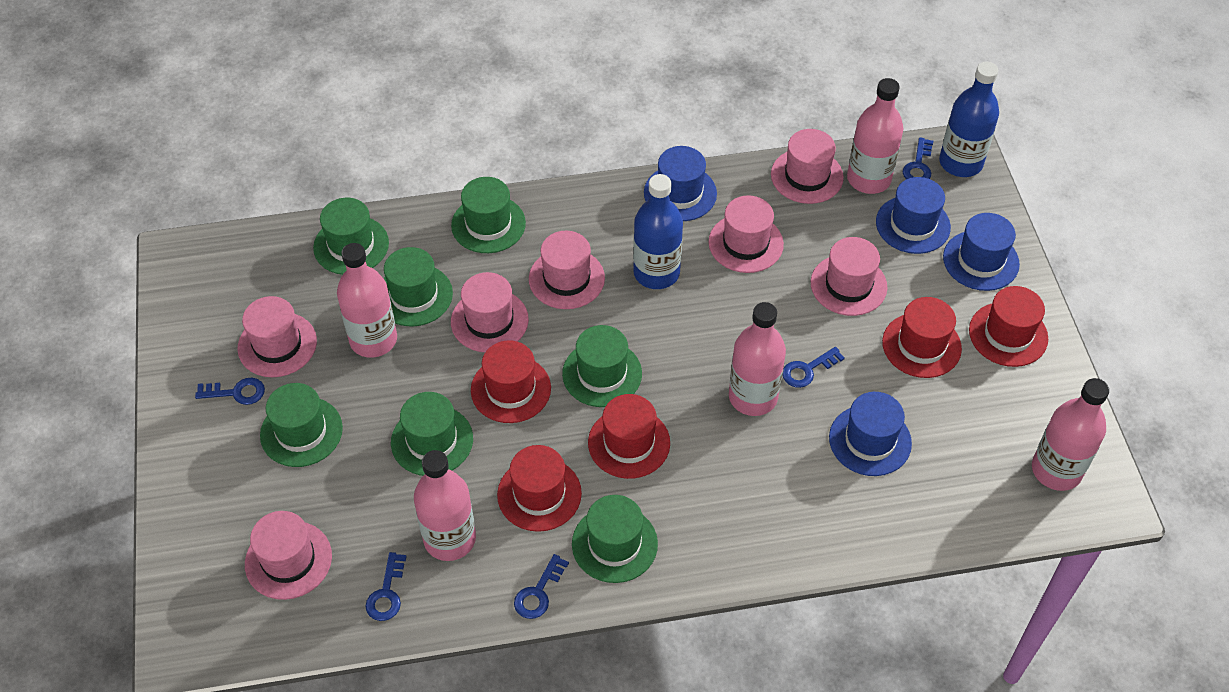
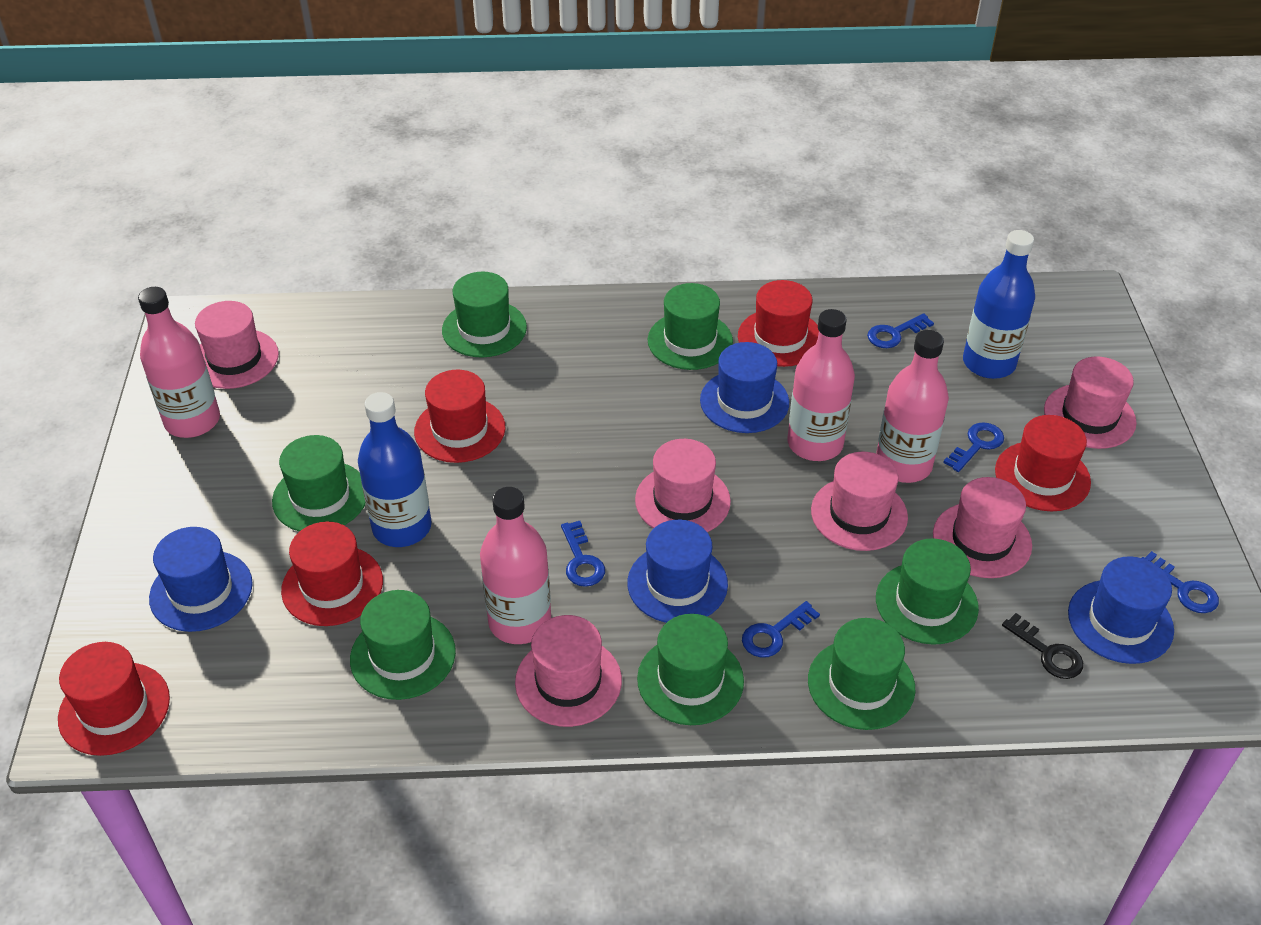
black key: 0 -> 1
pink bottle: 5 -> 4
pink hat: 7 -> 6

